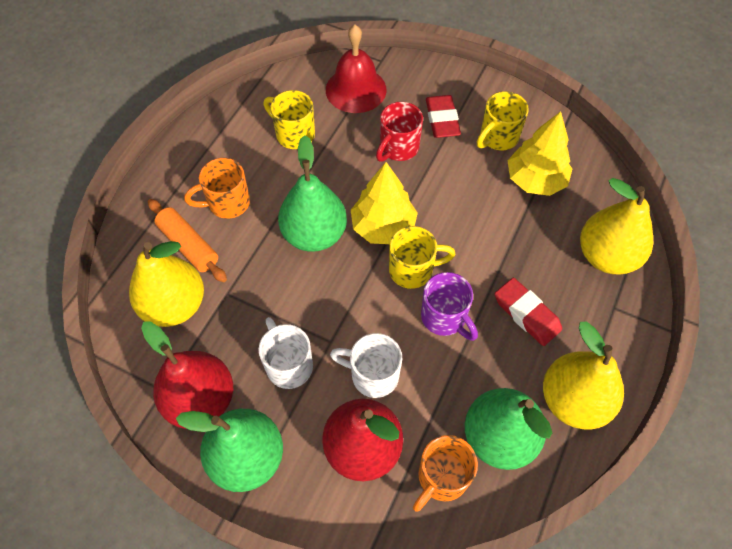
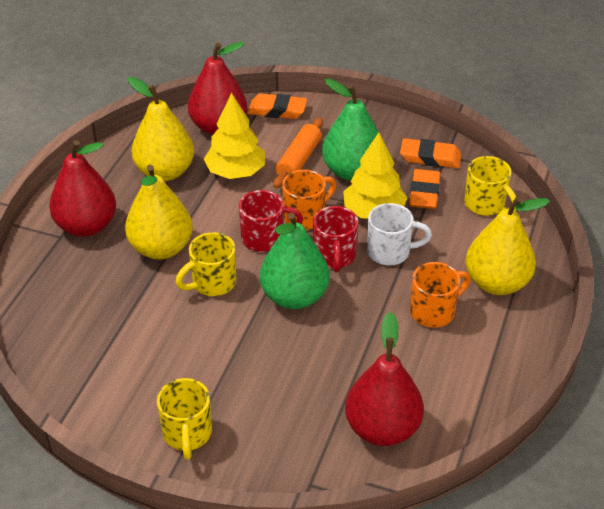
green pear: 3 -> 2
orange eraser: 0 -> 3
purple mug: 1 -> 0
red bell: 1 -> 0
red eraser: 2 -> 0
red mug: 1 -> 2
red pear: 2 -> 3
white mug: 2 -> 1

